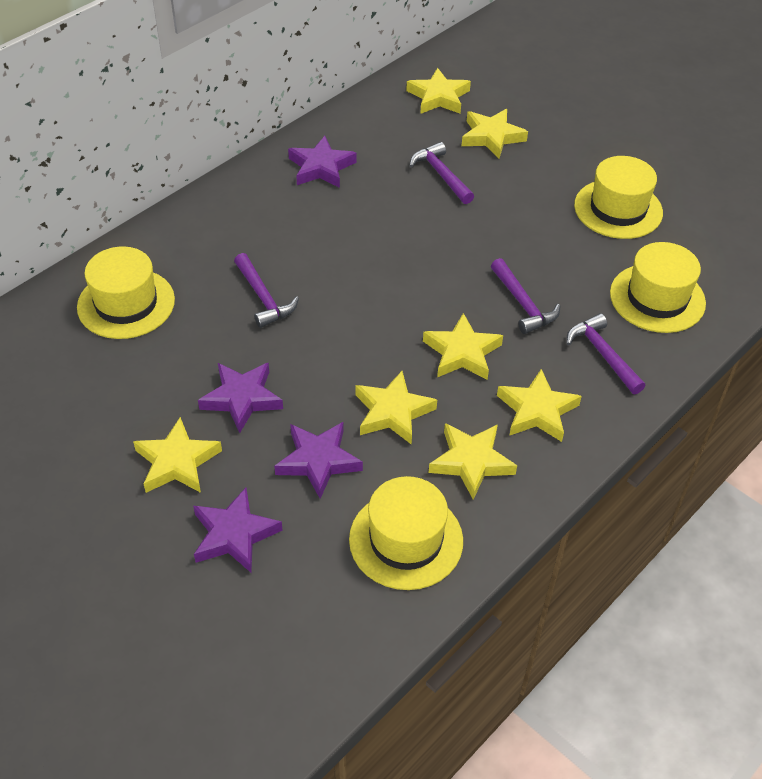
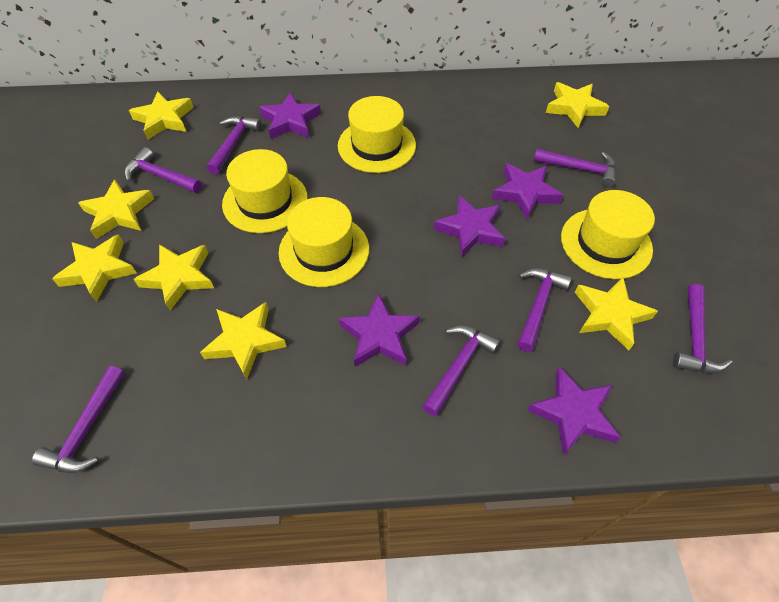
purple hammer: 4 -> 7
purple star: 4 -> 5

